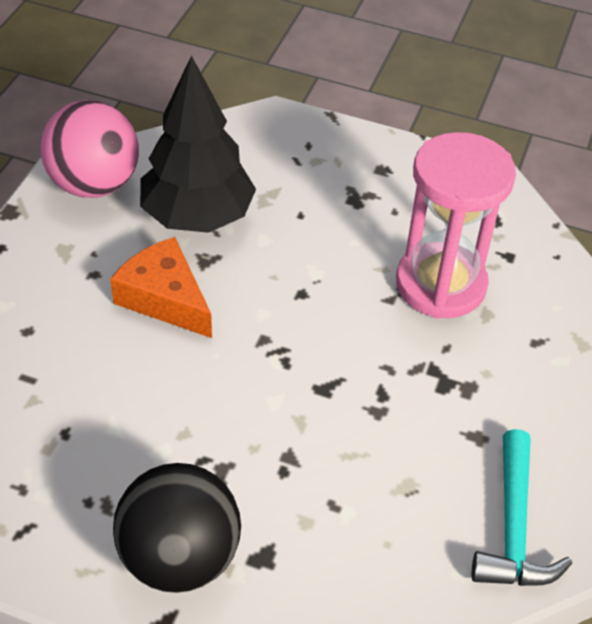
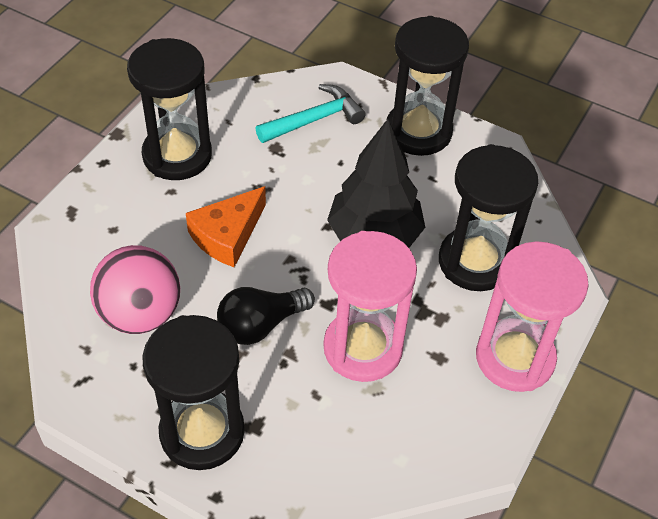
black ball: 1 -> 0
black hourglass: 0 -> 4
black light bulb: 0 -> 1
pink hourglass: 1 -> 2

